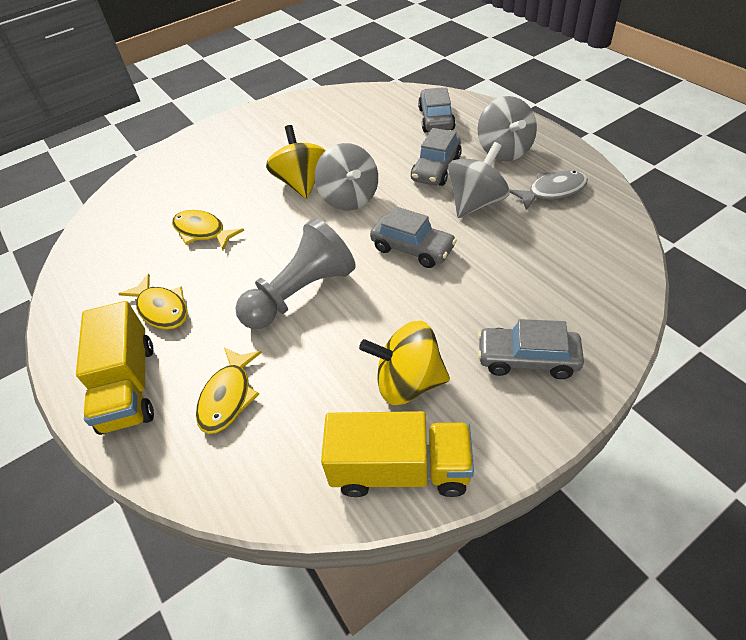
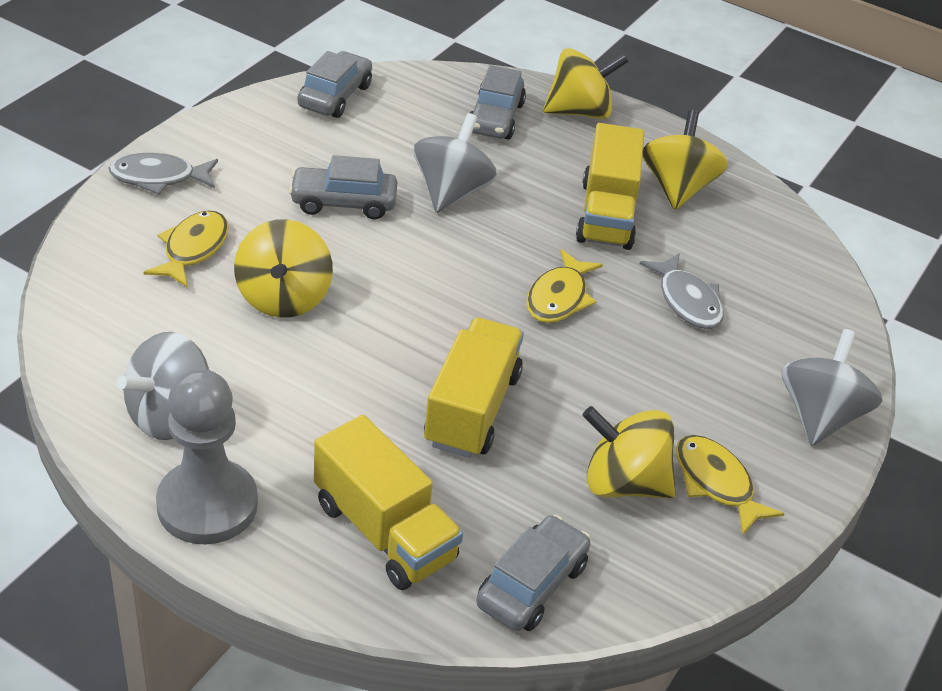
grey fish: 1 -> 2
yellow spinning top: 2 -> 4
yellow truck: 2 -> 3

